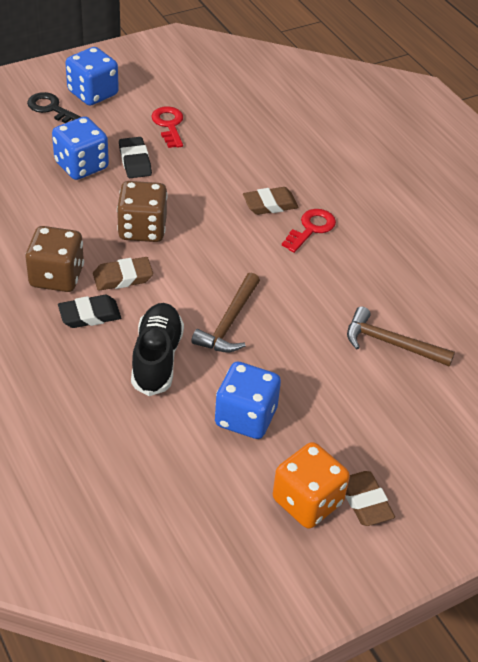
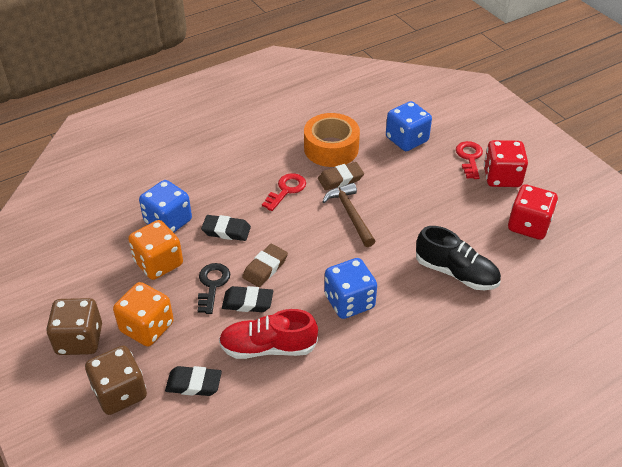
black eraser: 2 -> 3
brown eraser: 3 -> 2
brown hammer: 2 -> 1
orange dice: 1 -> 2
orange tape: 0 -> 1
red dice: 0 -> 2
red shoe: 0 -> 1

